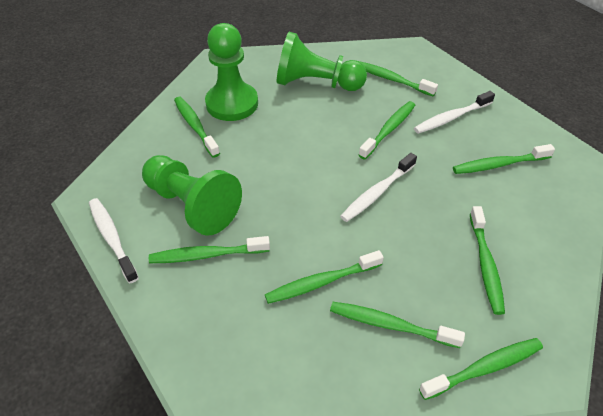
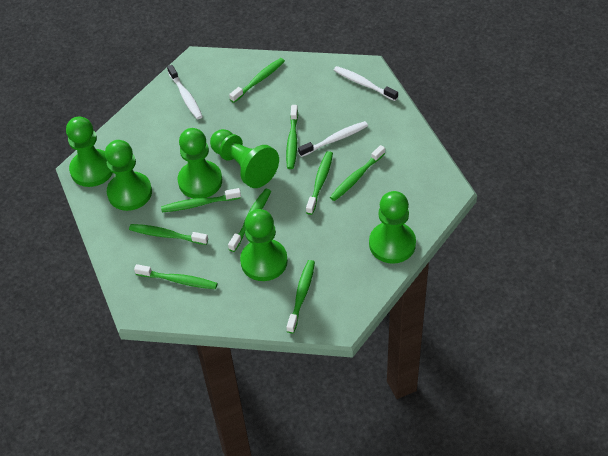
green pawn: 3 -> 6

